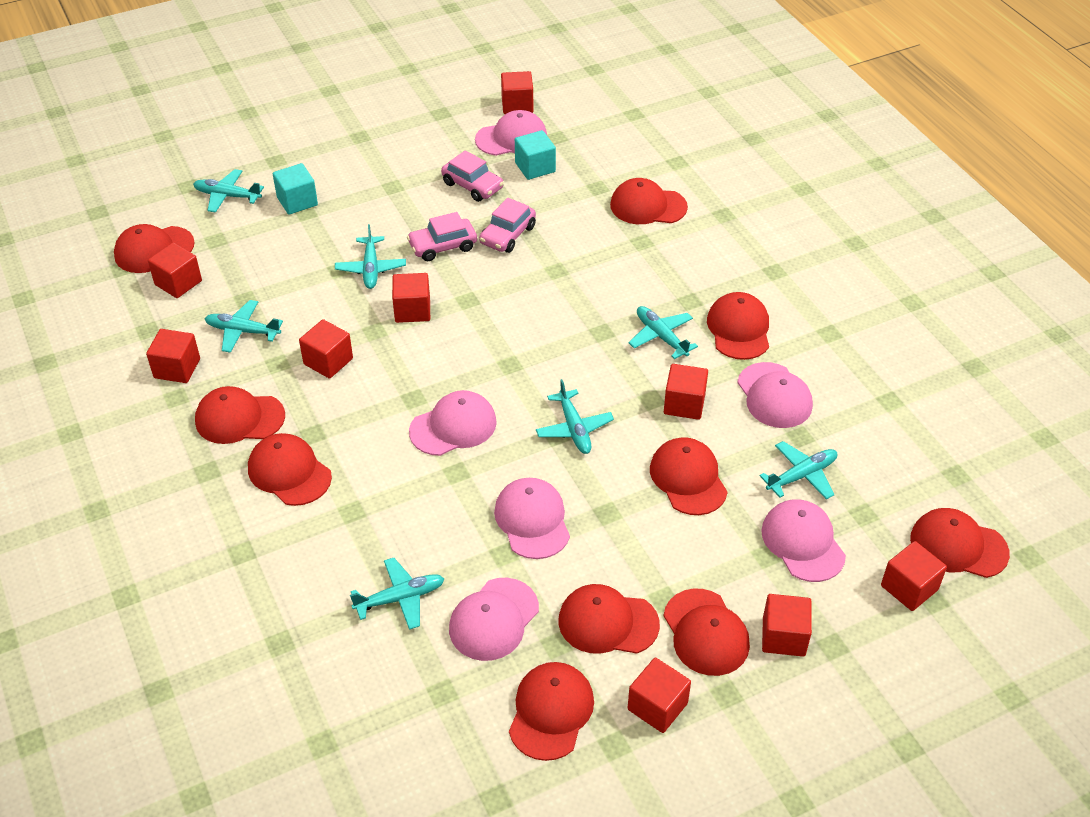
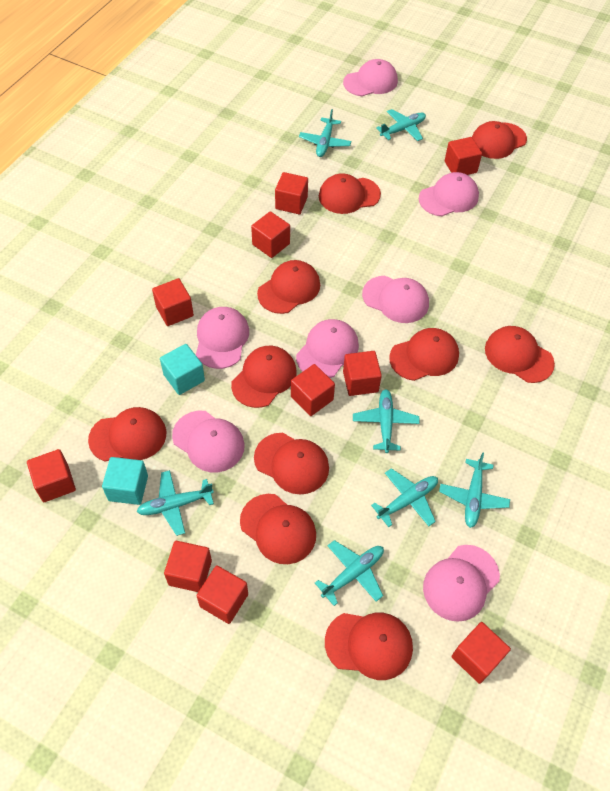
pink cap: 6 -> 7
pink car: 3 -> 0
red cube: 9 -> 10

